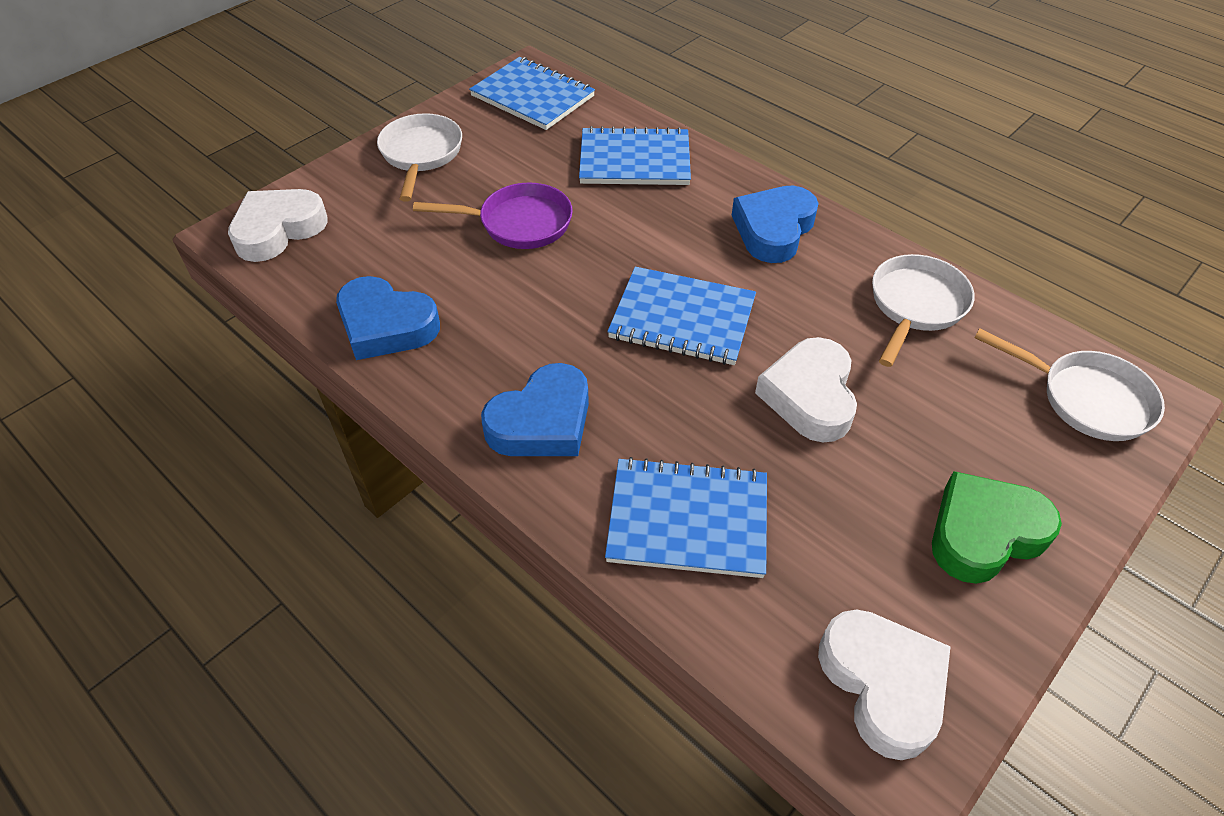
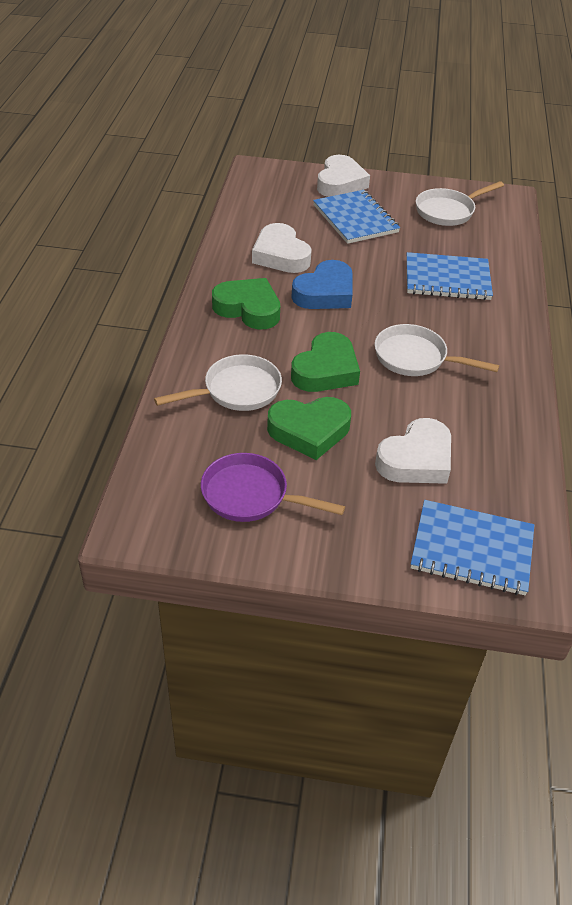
blue heart: 3 -> 1
blue notebook: 4 -> 3
green heart: 1 -> 3

